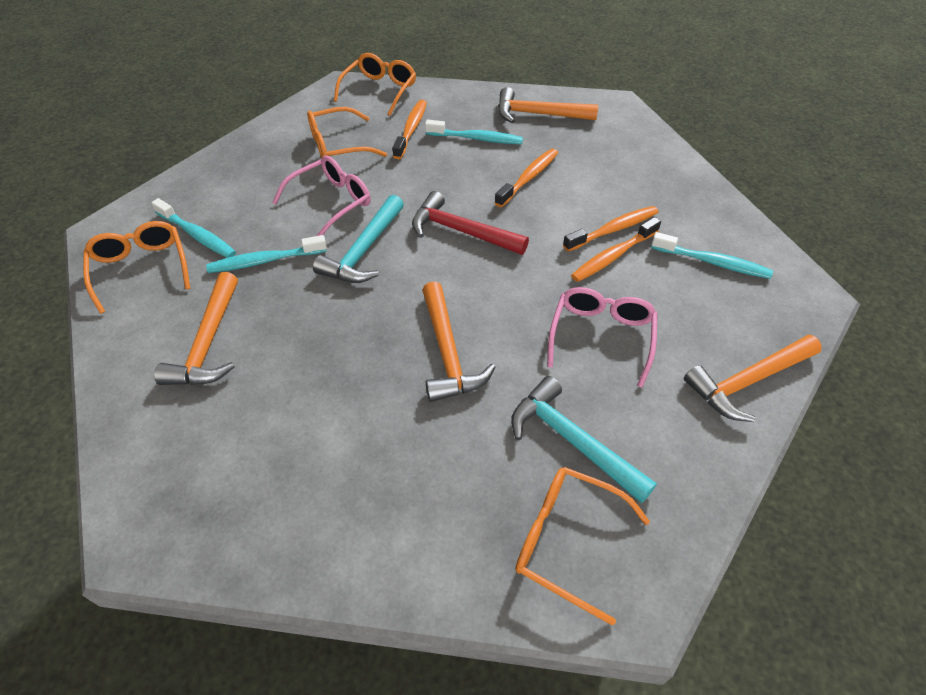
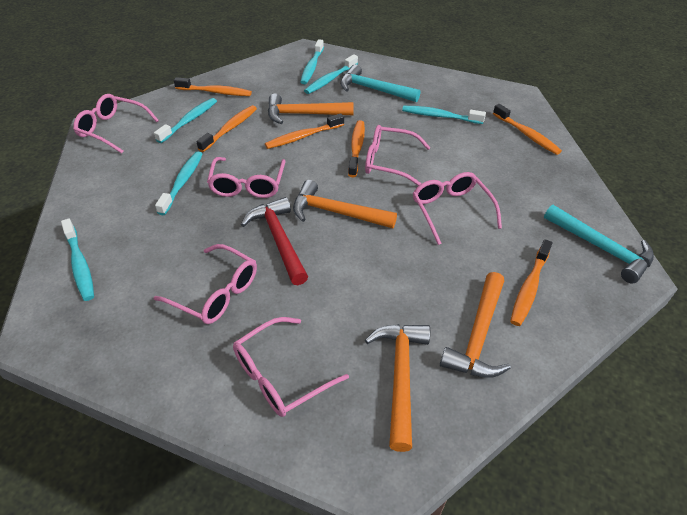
orange glasses: 4 -> 0
orange toothbrush: 4 -> 6
pink glasses: 2 -> 6
turquoise toothbrush: 4 -> 6

